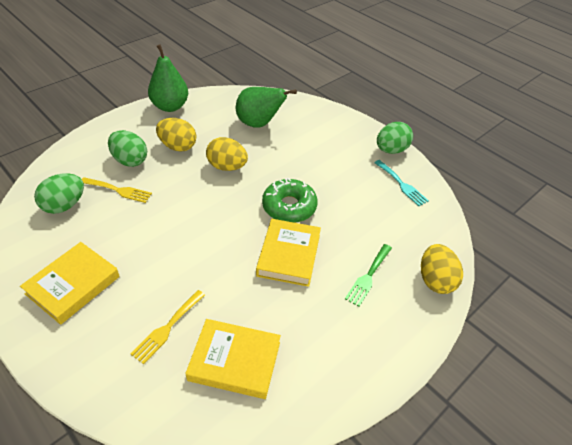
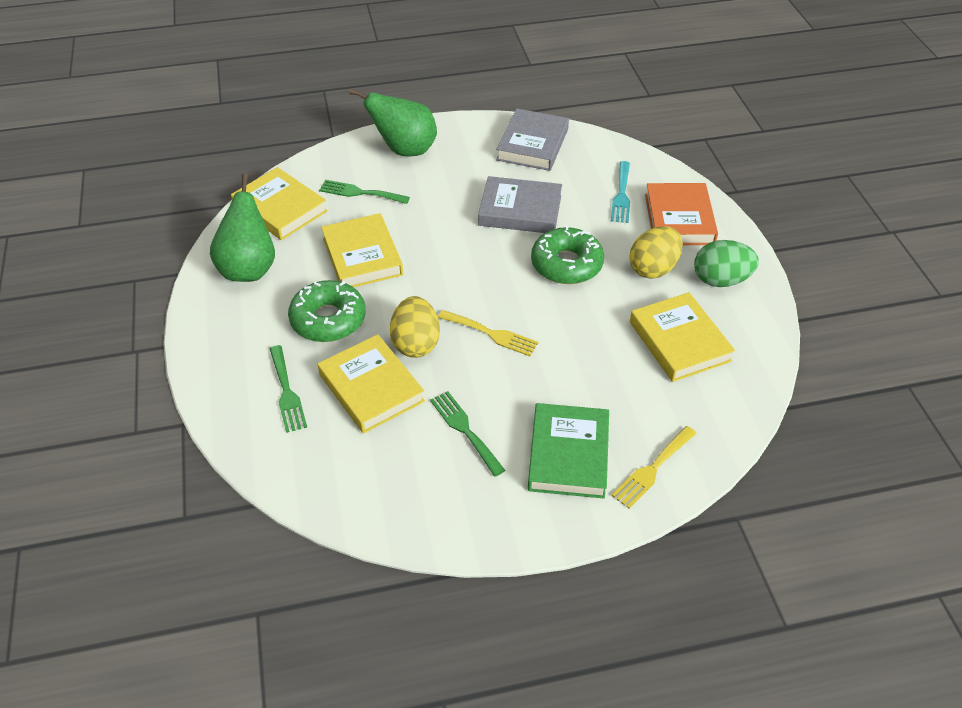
green book: 0 -> 1
green donut: 1 -> 2
green egg: 3 -> 1
green fork: 1 -> 3
grey book: 0 -> 2
orange book: 0 -> 1
yellow book: 3 -> 4
yellow egg: 3 -> 2

